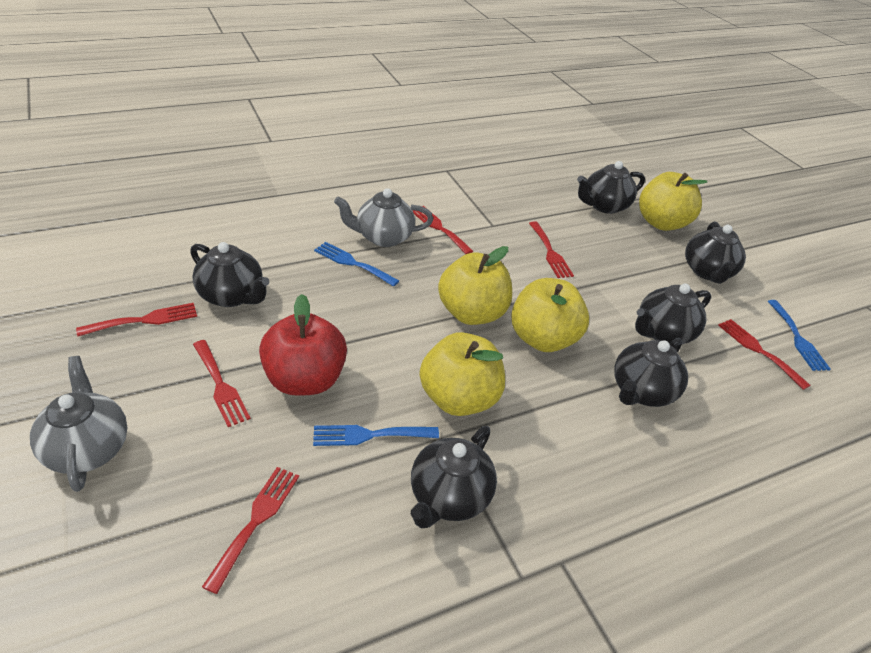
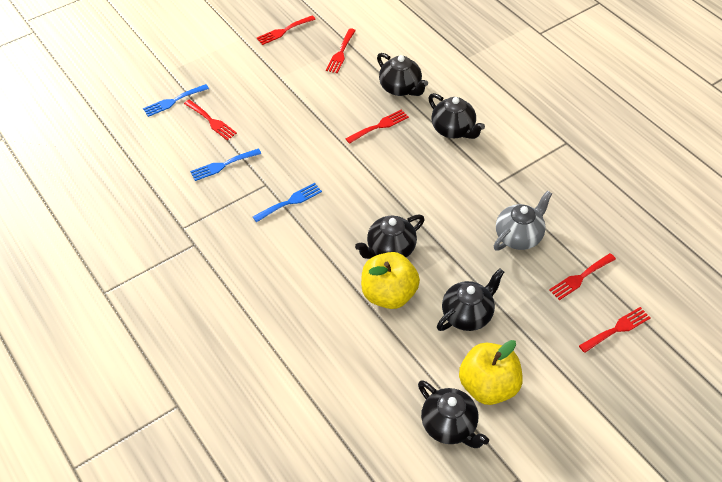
black teapot: 6 -> 5
grey teapot: 2 -> 1
red apple: 1 -> 0
yellow apple: 4 -> 2

